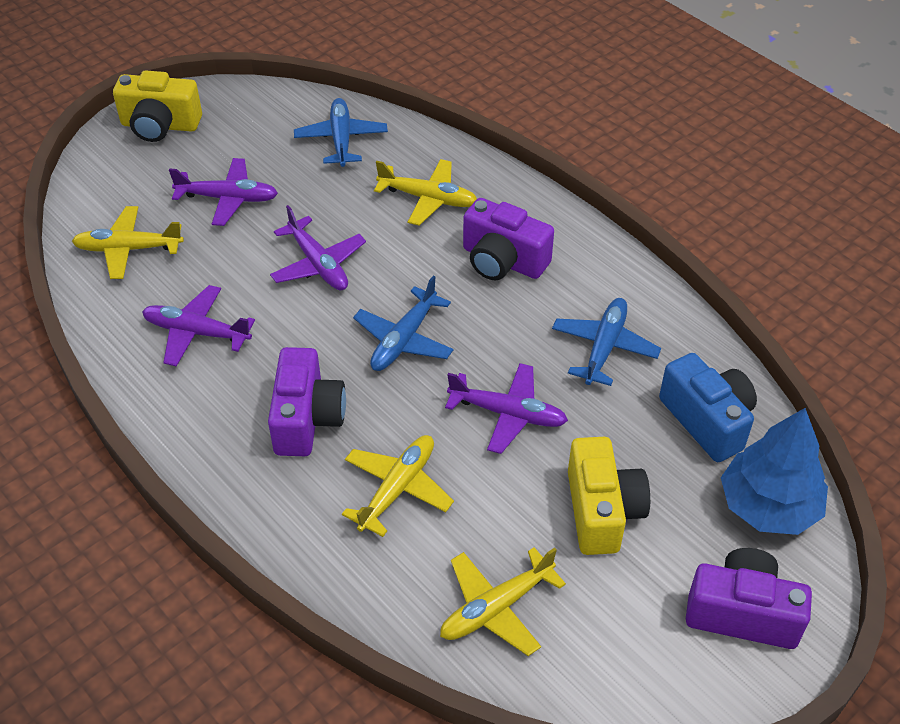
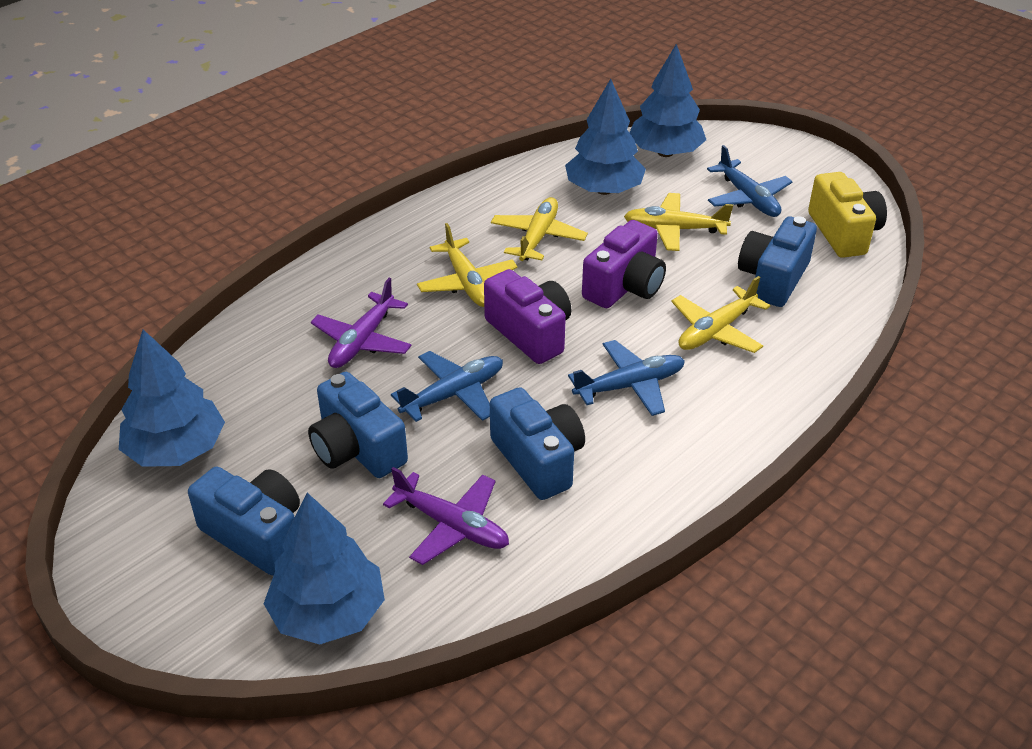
blue camera: 1 -> 4
blue tree: 1 -> 4
purple camera: 3 -> 2
purple plane: 4 -> 2
yellow camera: 2 -> 1

